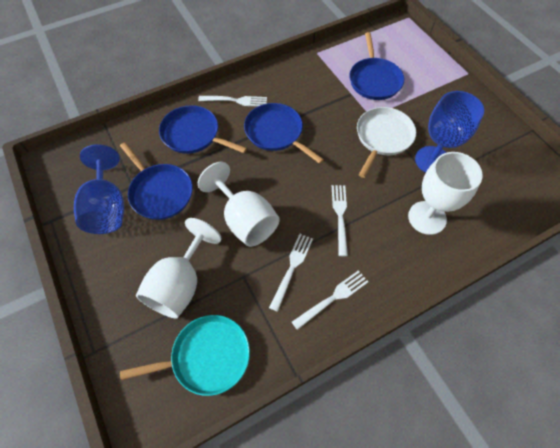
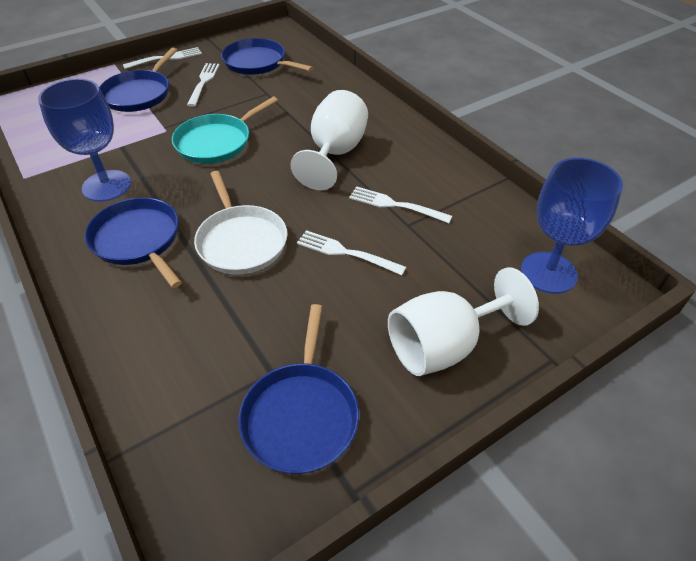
white goblet: 3 -> 2

